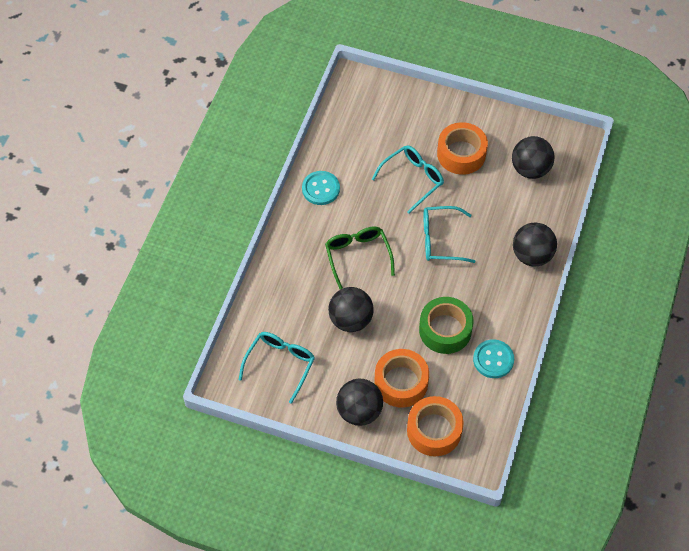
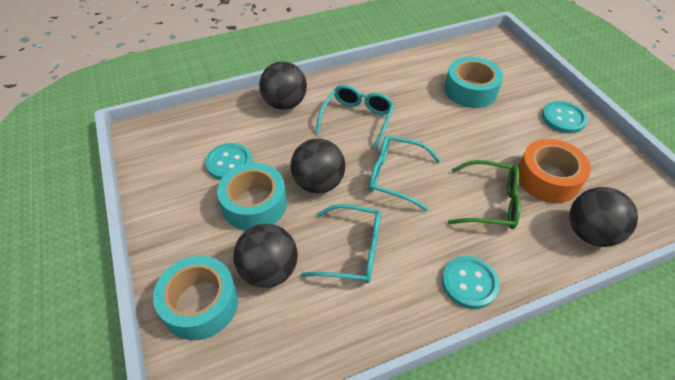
green tape: 1 -> 0
orange tape: 3 -> 1
turquoise button: 2 -> 3
turquoise tape: 0 -> 3

